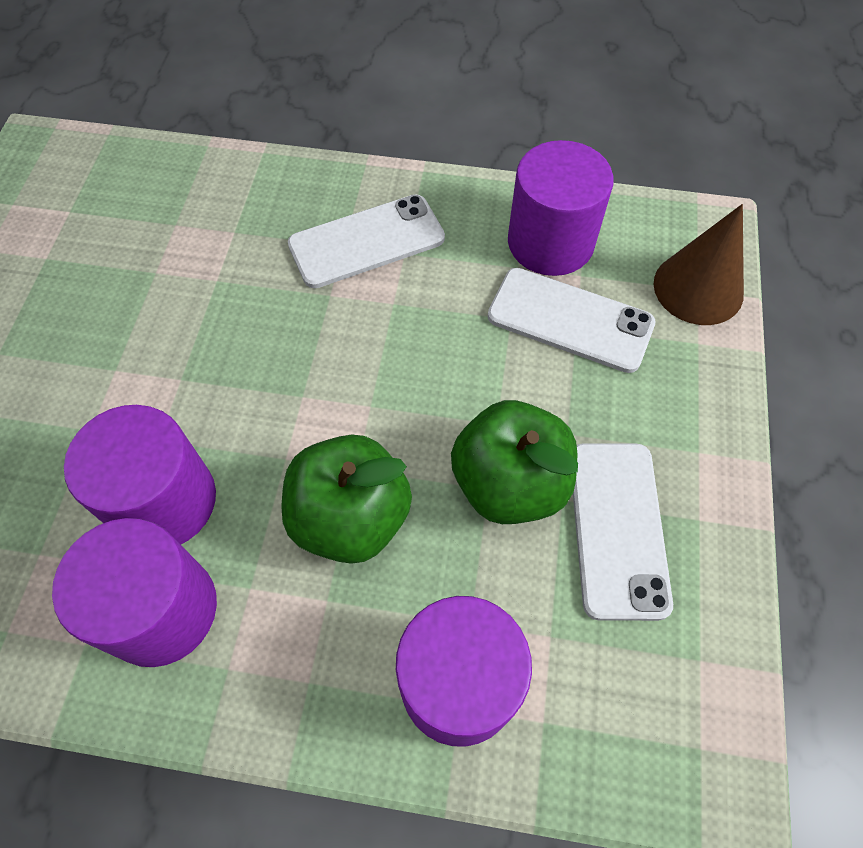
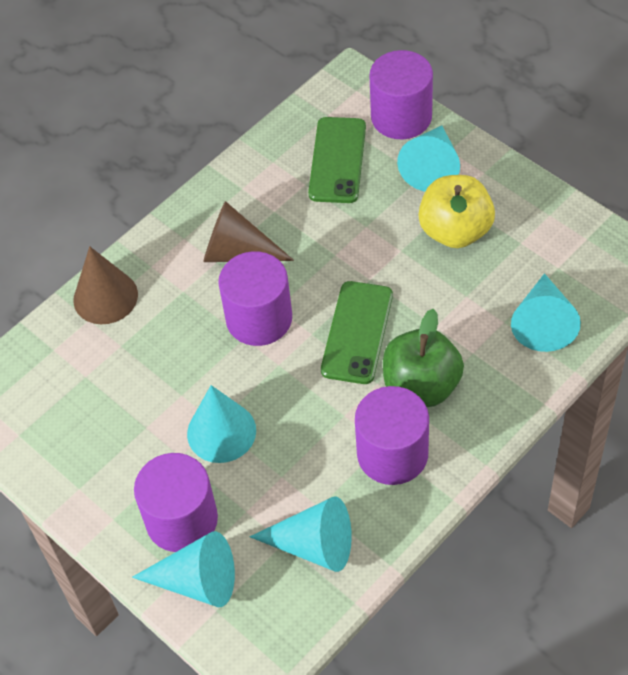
brown cone: 1 -> 2
green apple: 2 -> 1
green phone: 0 -> 2
turquoise cone: 0 -> 5
white phone: 3 -> 0
yellow apple: 0 -> 1

